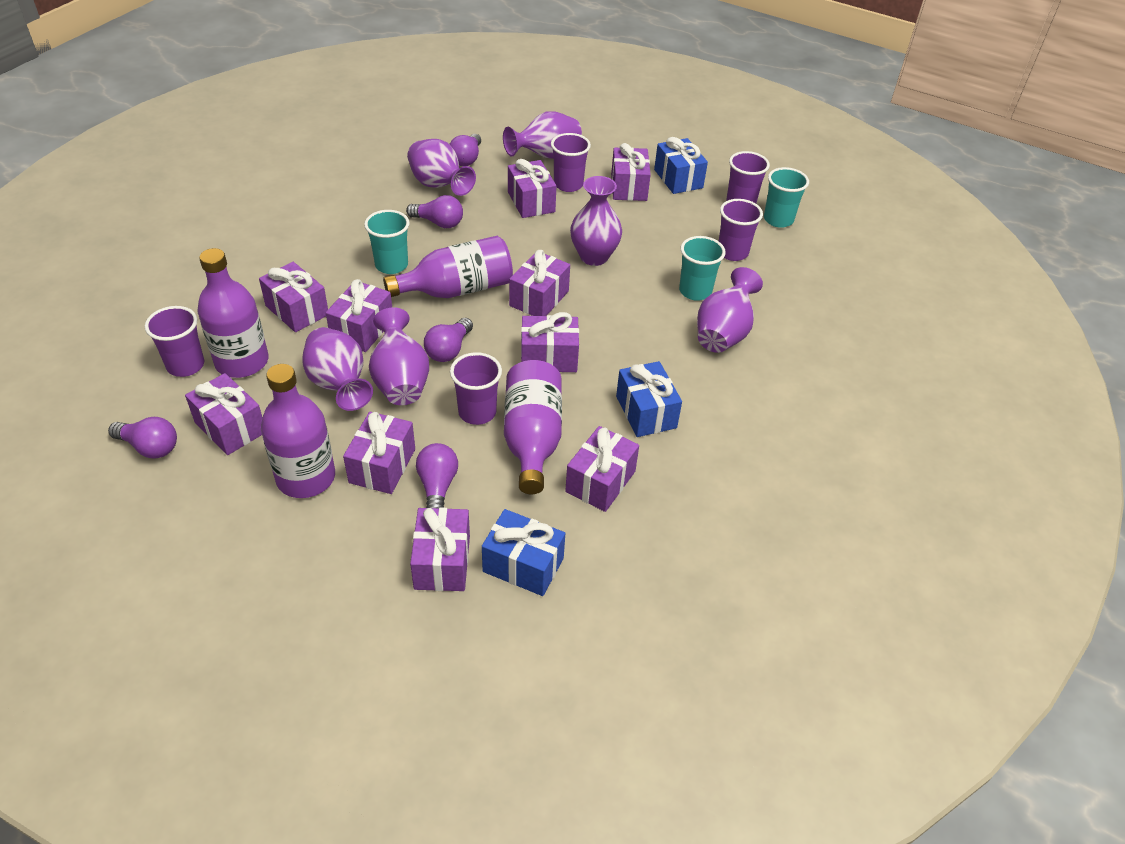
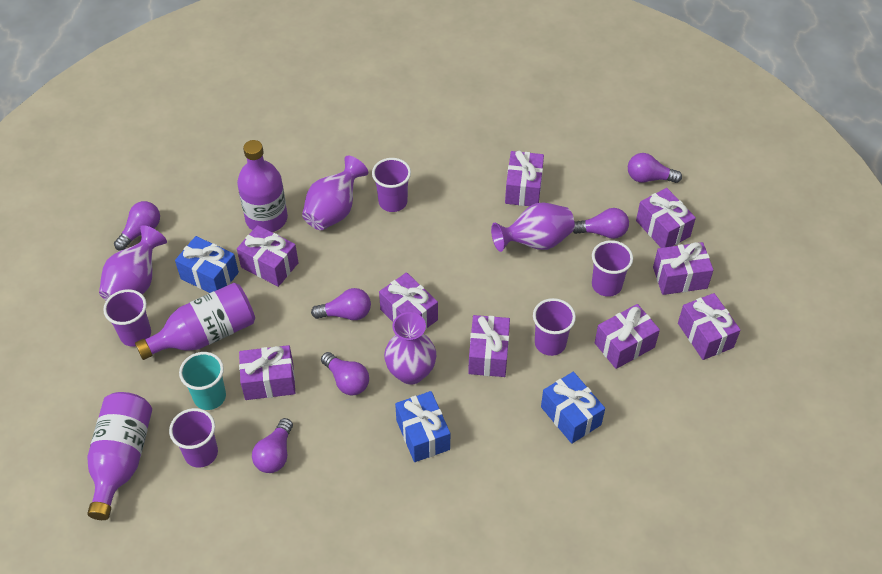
purple bottle: 4 -> 3
purple gift: 10 -> 9
purple light bulb: 5 -> 6
purple vase: 6 -> 4
turquoise cup: 3 -> 1

